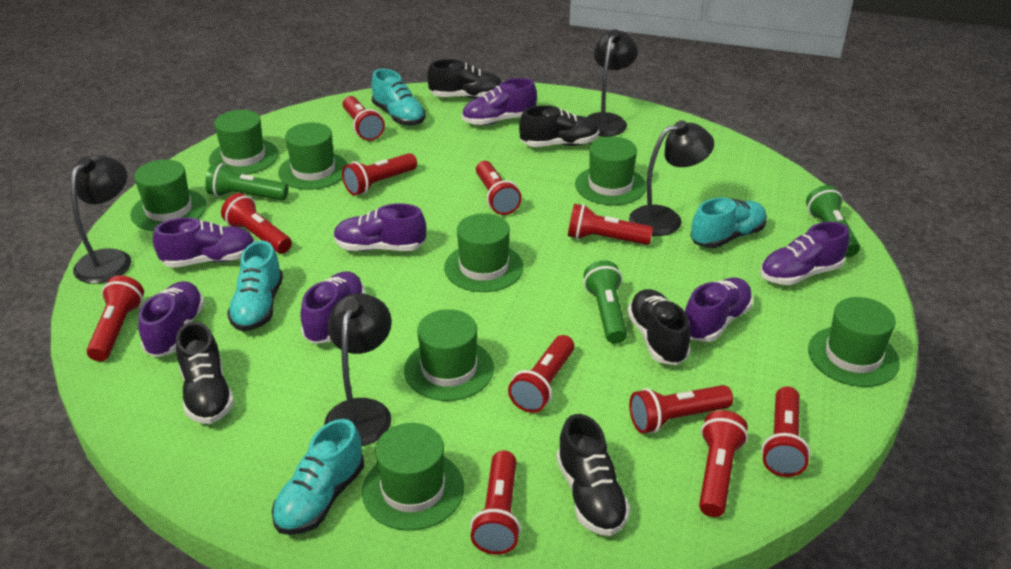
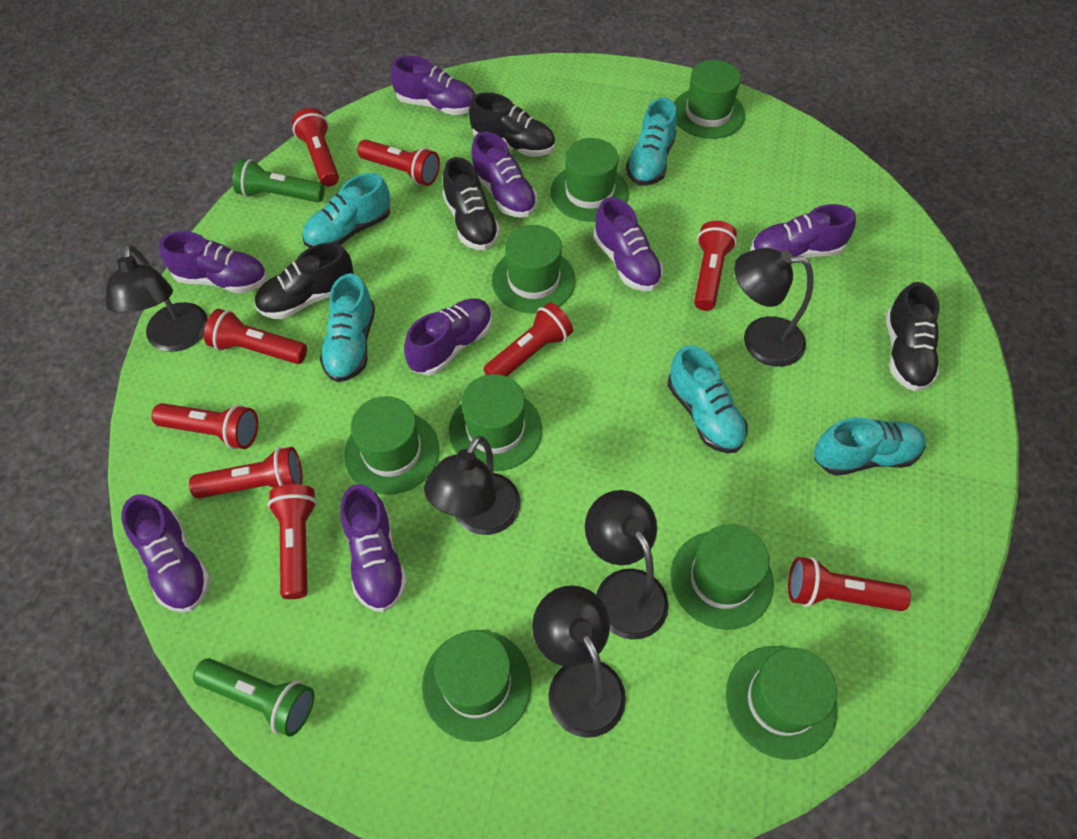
black lamp: 4 -> 5
black shoe: 5 -> 4
green flashlight: 3 -> 2
purple shoe: 7 -> 8
red flashlight: 11 -> 9
turquoise shoe: 4 -> 5

